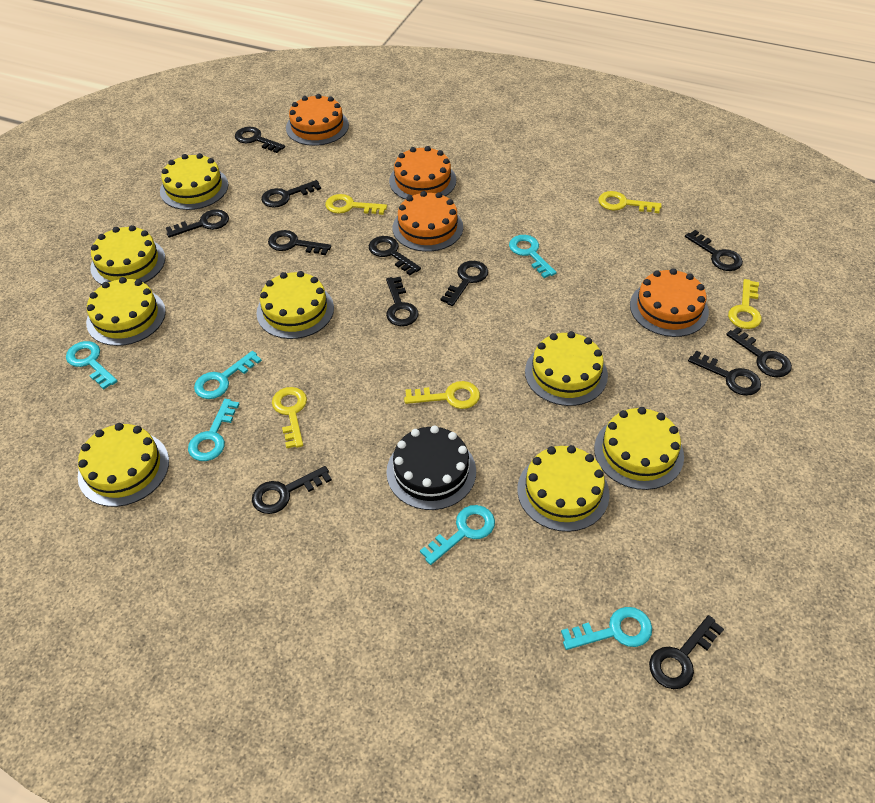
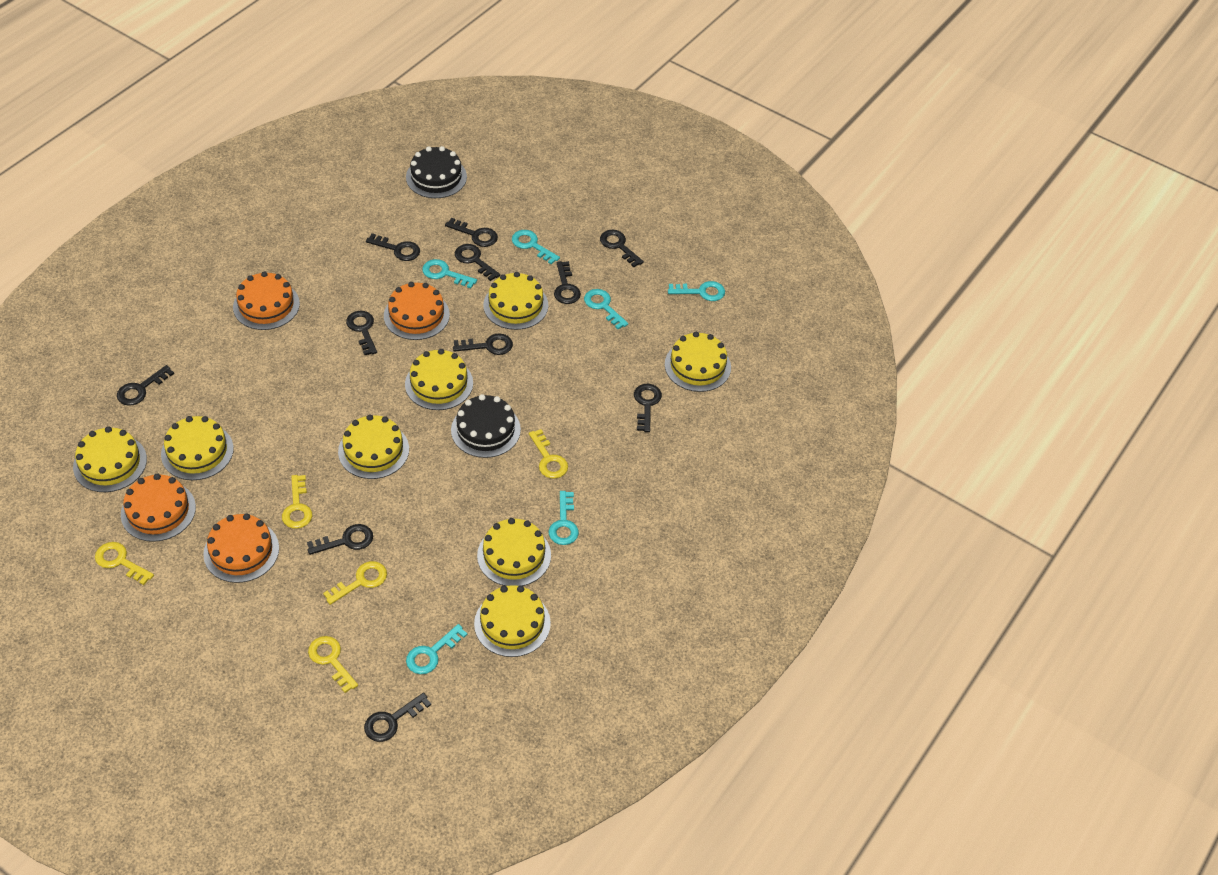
black cake: 1 -> 2
black key: 12 -> 11

